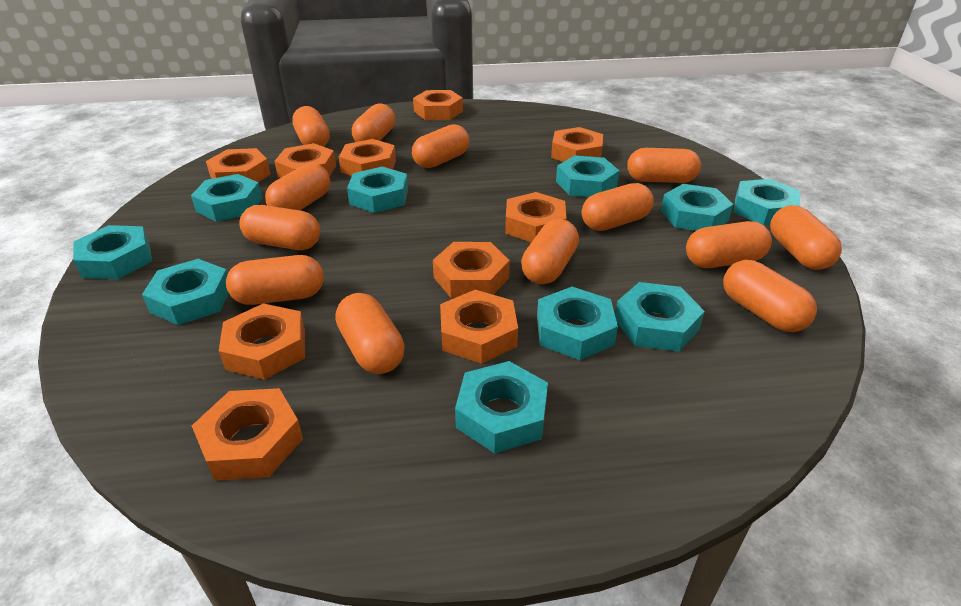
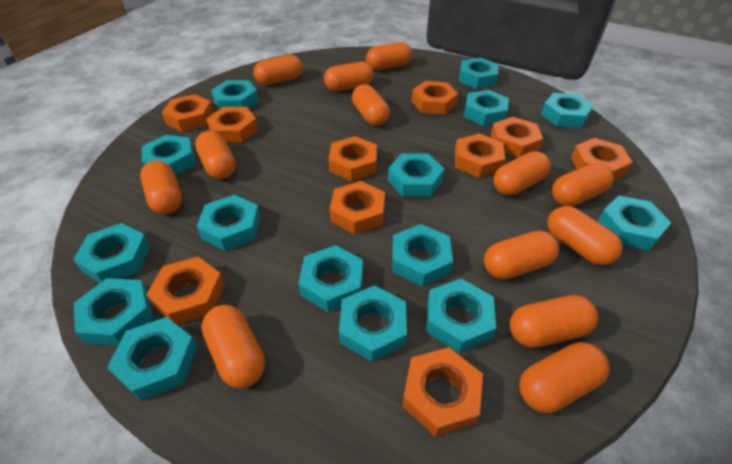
turquoise nut: 10 -> 15

